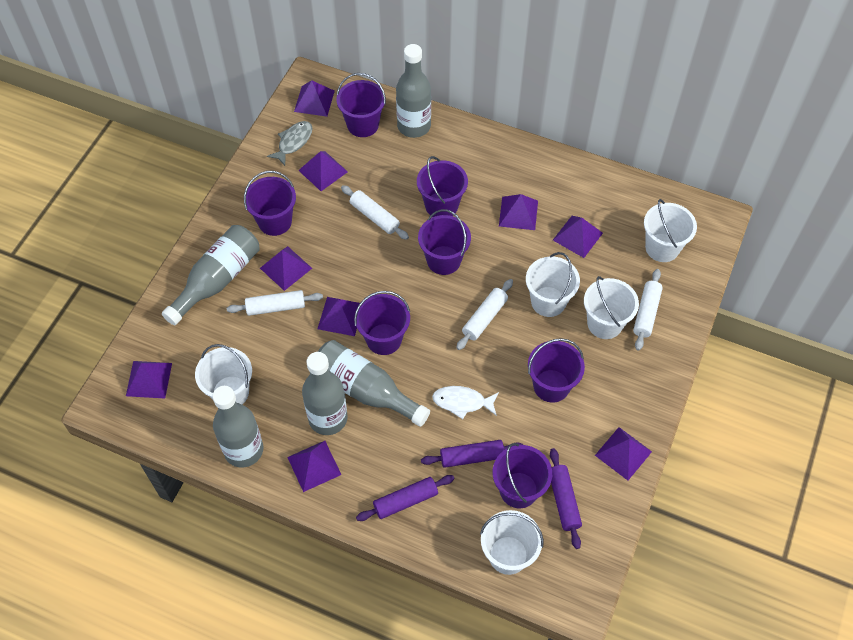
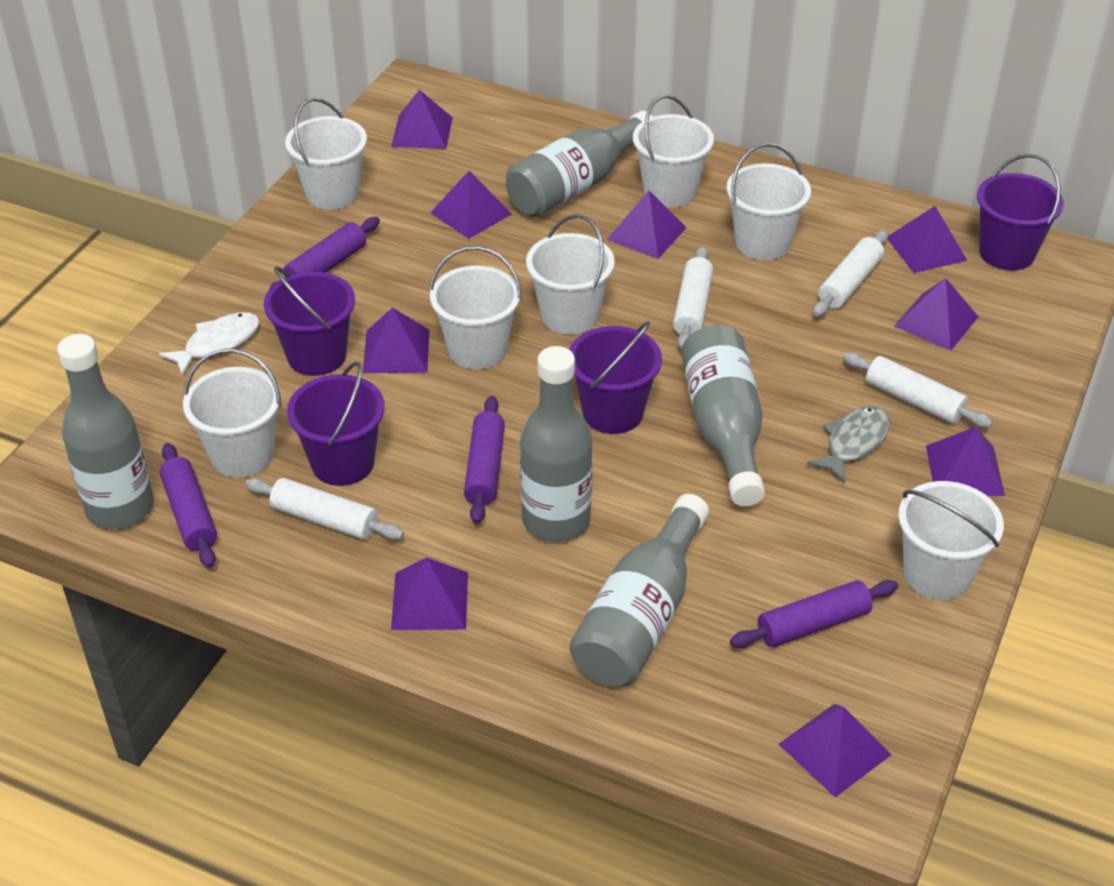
purple bucket: 7 -> 4
purple rolling pin: 3 -> 4
white bucket: 5 -> 7

